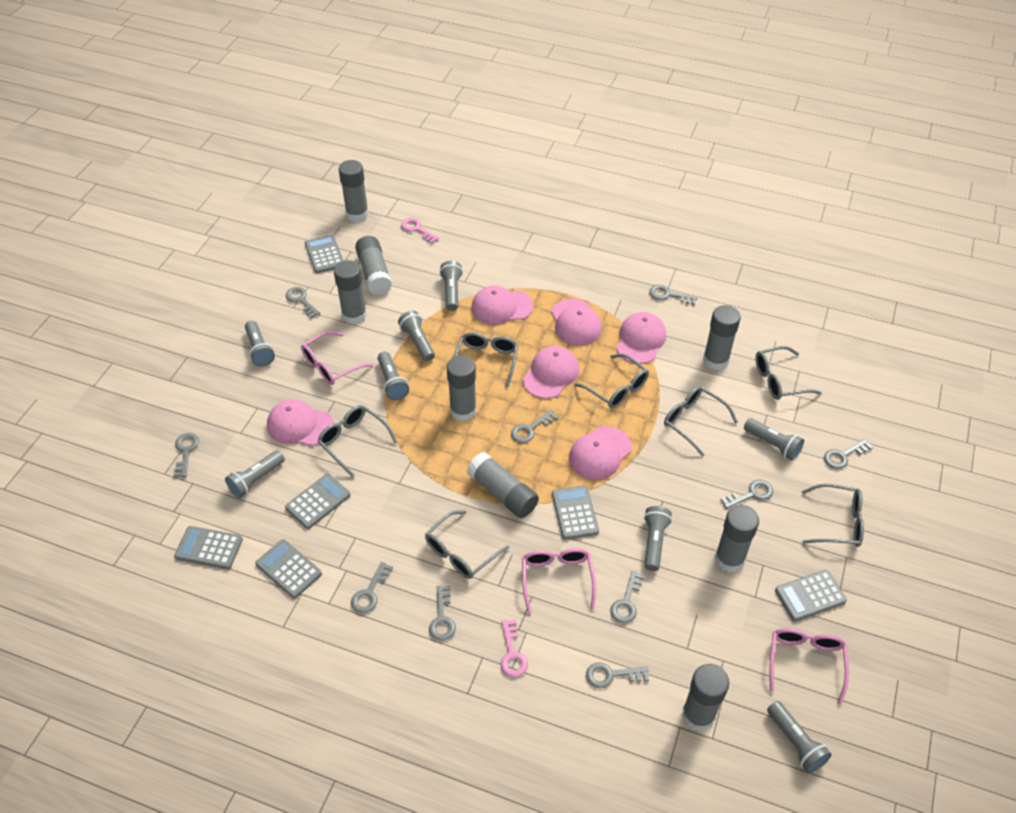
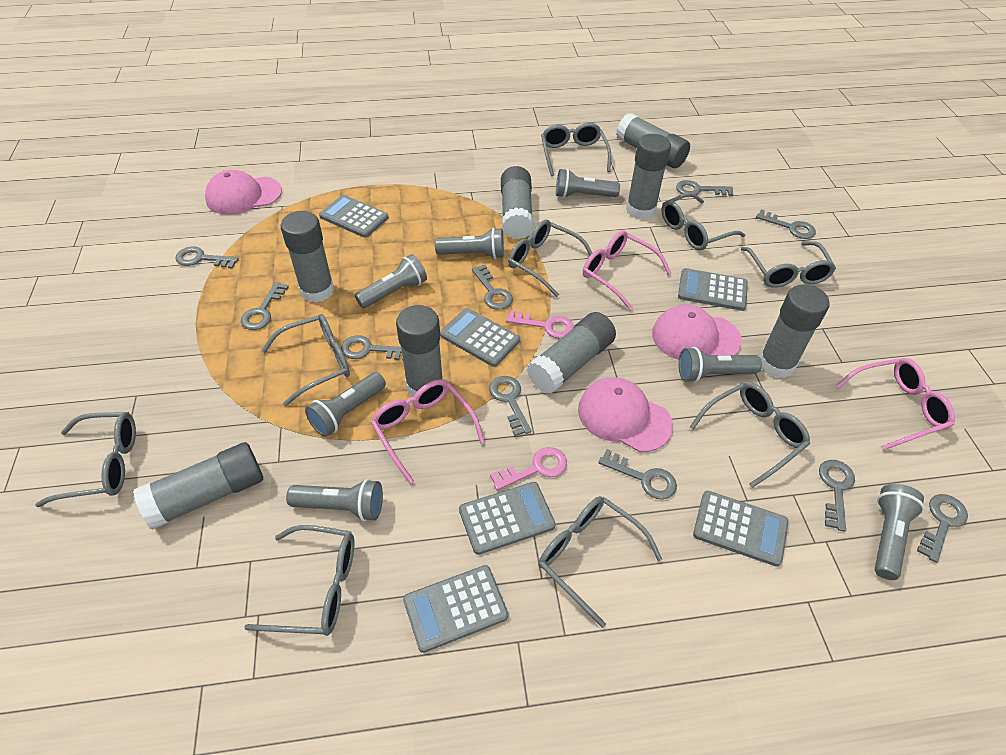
grey flashlight: 8 -> 7
grey glasses: 7 -> 9
pink cap: 6 -> 3

